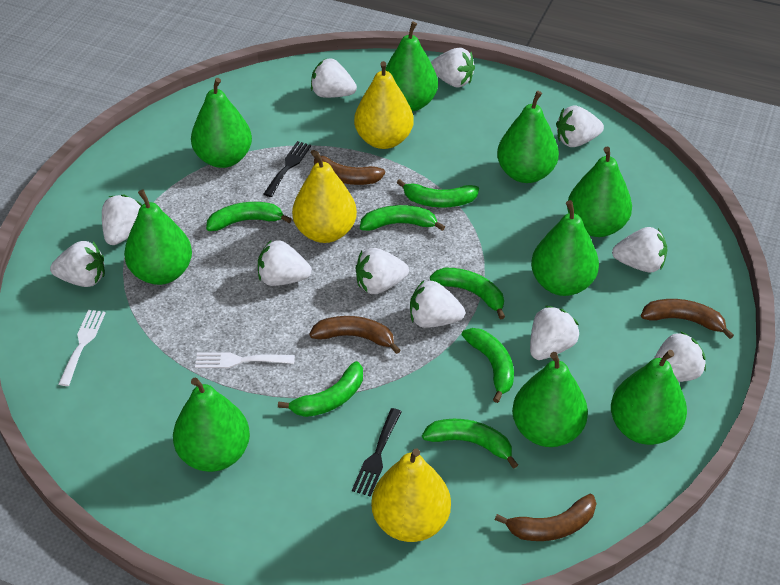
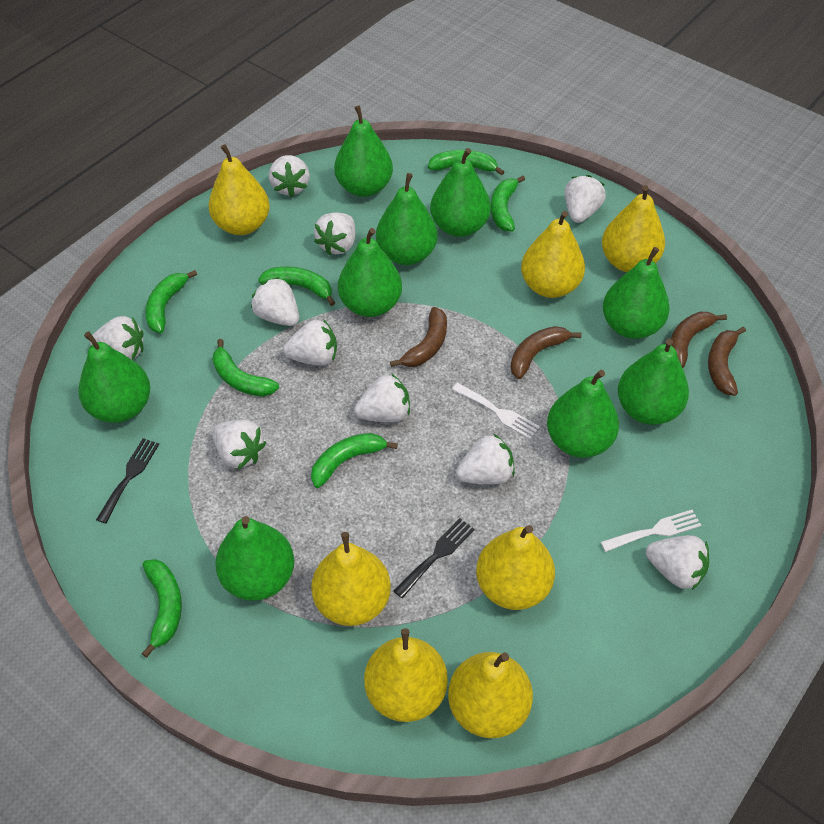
white strawberry: 11 -> 10
yellow pear: 3 -> 7

